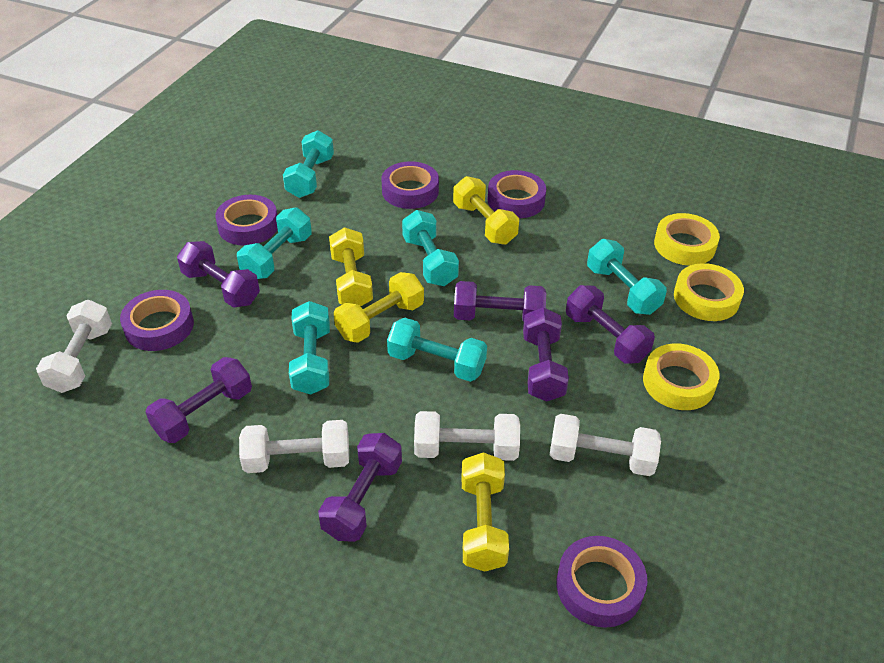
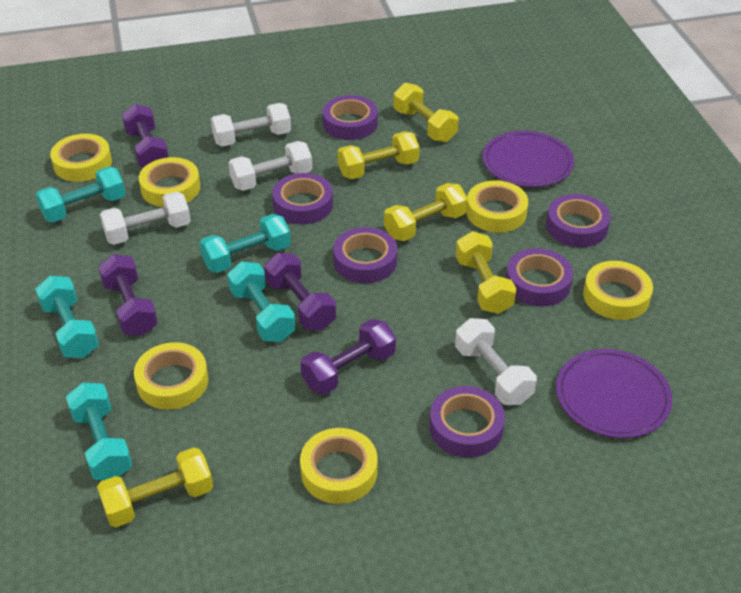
purple dumbbell: 6 -> 4
purple plate: 0 -> 2
purple tape: 5 -> 6
turquoise dumbbell: 6 -> 5
yellow dumbbell: 4 -> 5
yellow tape: 3 -> 6

